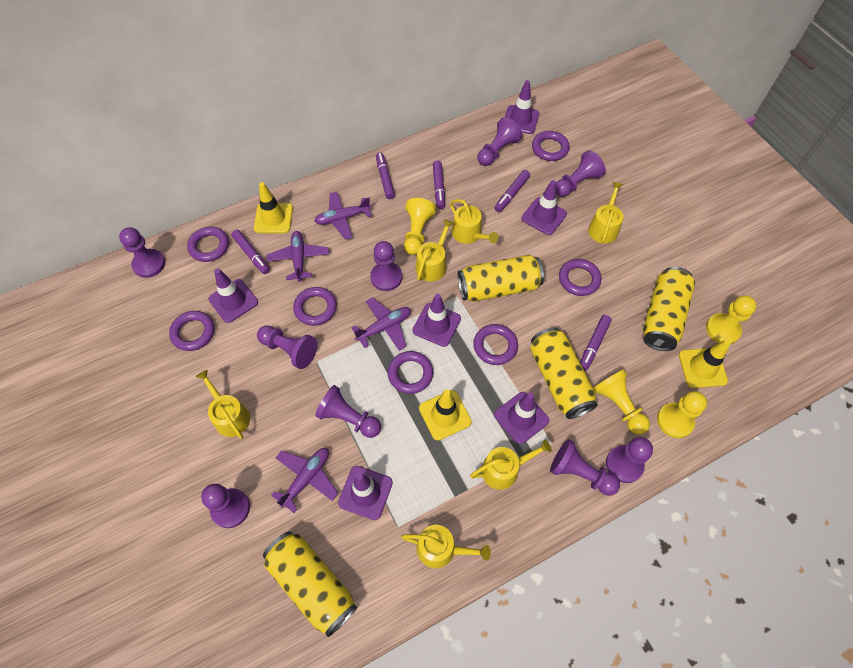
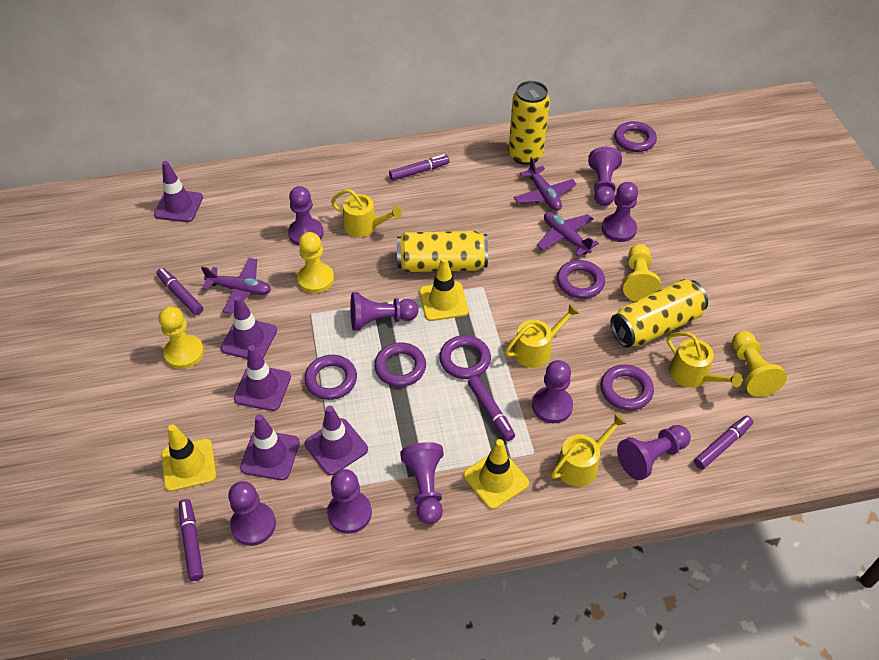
purple plane: 4 -> 3
purple ring: 7 -> 6
purple traffic cone: 6 -> 5
yellow can: 4 -> 3
yellow watering can: 6 -> 4

